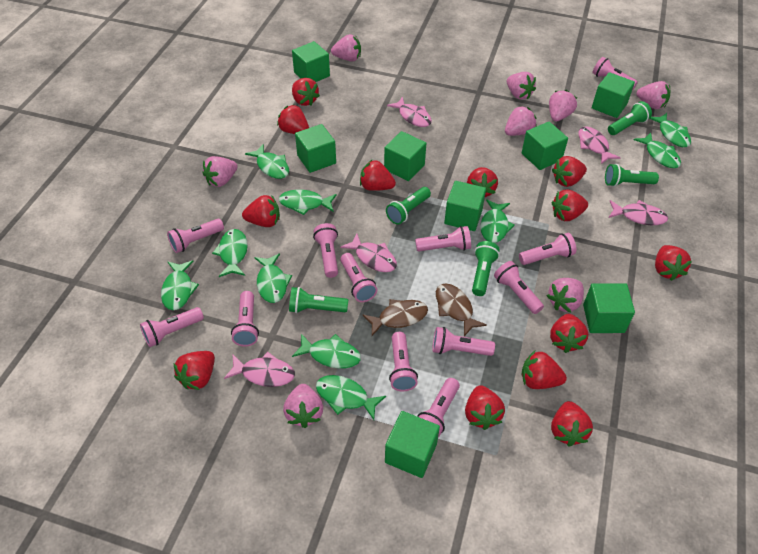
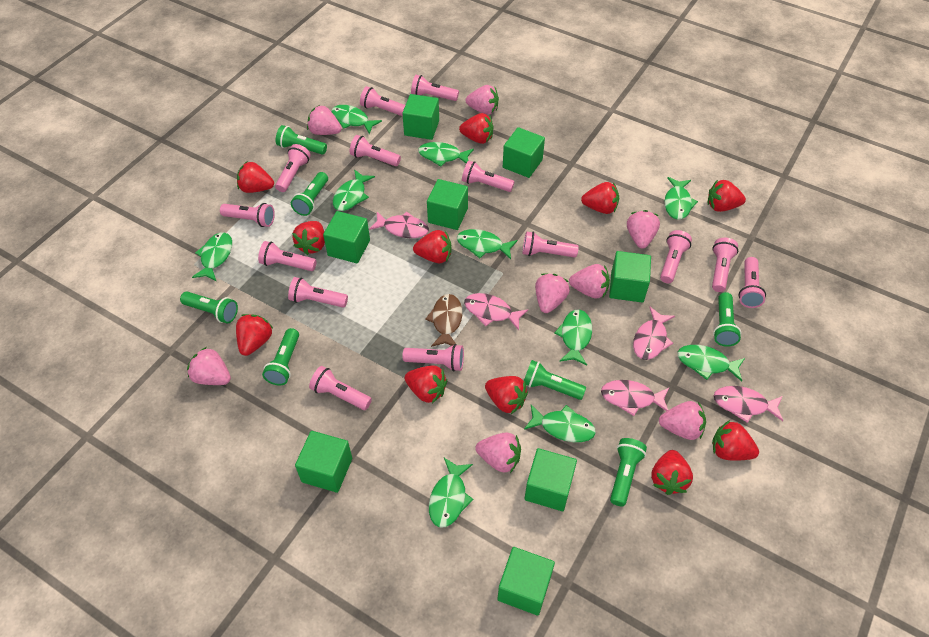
brown fish: 2 -> 1
green flashlight: 5 -> 7
pink flashlight: 12 -> 14
red strawberry: 13 -> 11

